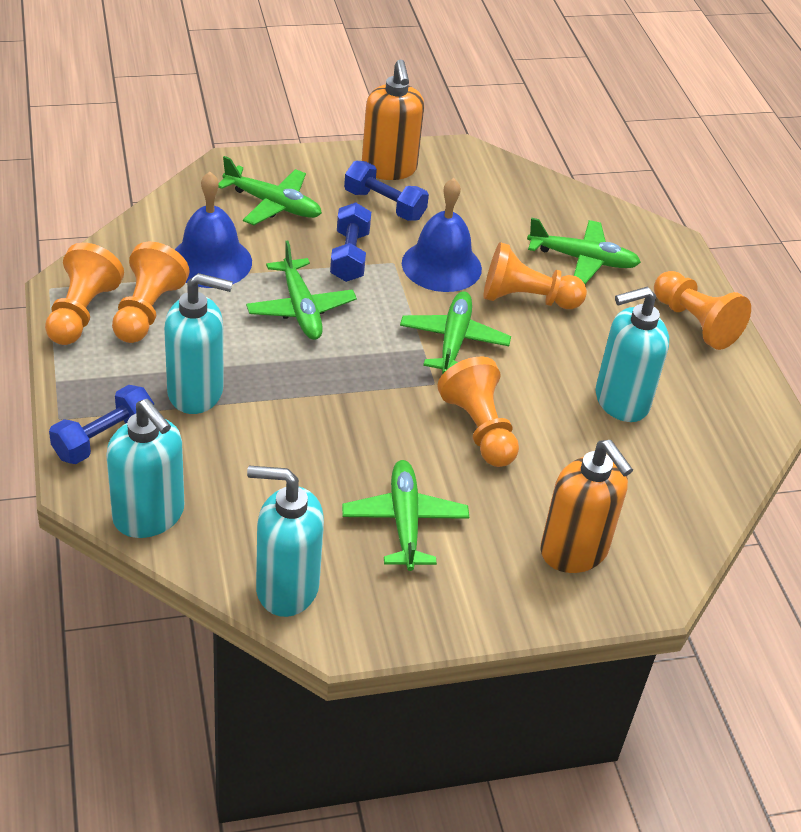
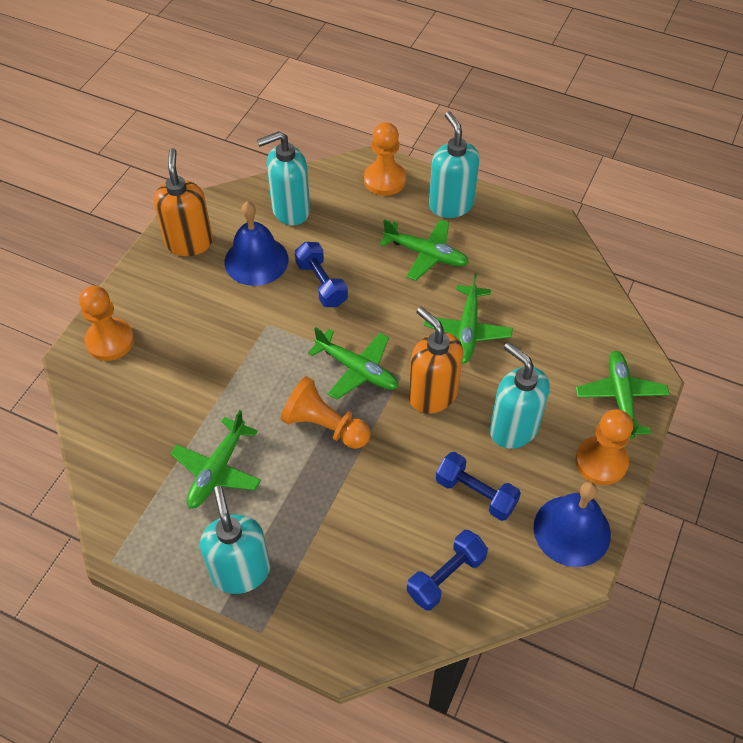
orange pawn: 5 -> 4

